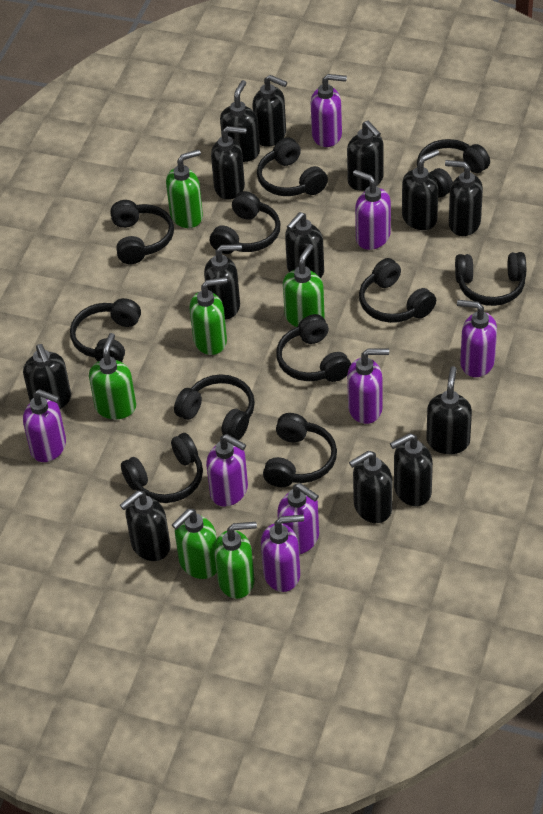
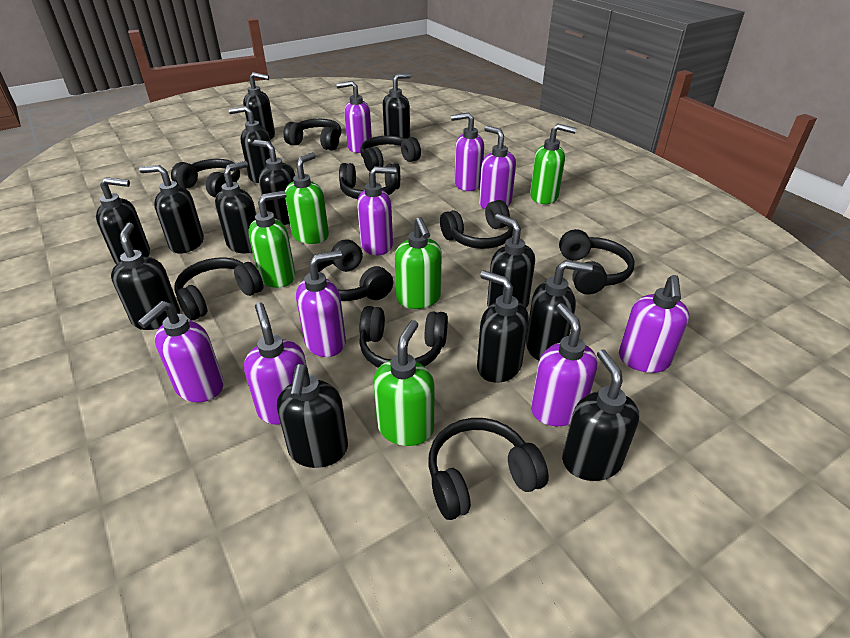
black headphones: 11 -> 10
green soap dispenser: 6 -> 5
purple soap dispenser: 8 -> 9

